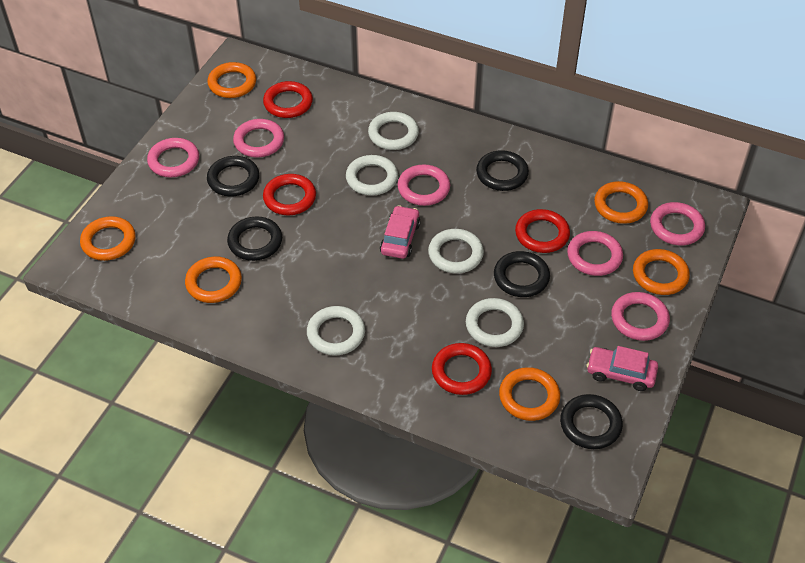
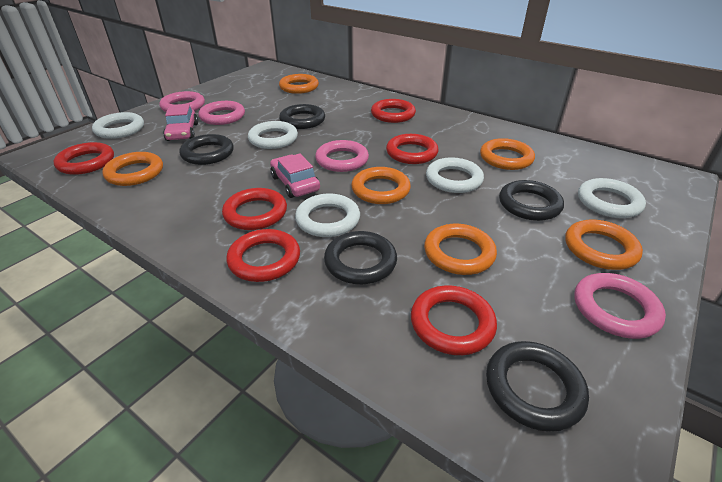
pink ring: 6 -> 4
red ring: 4 -> 6

